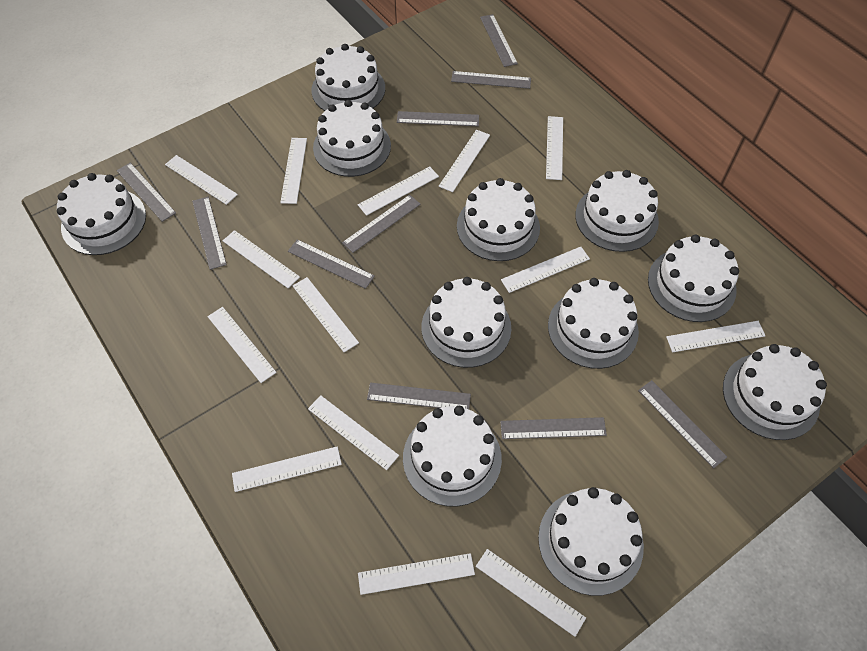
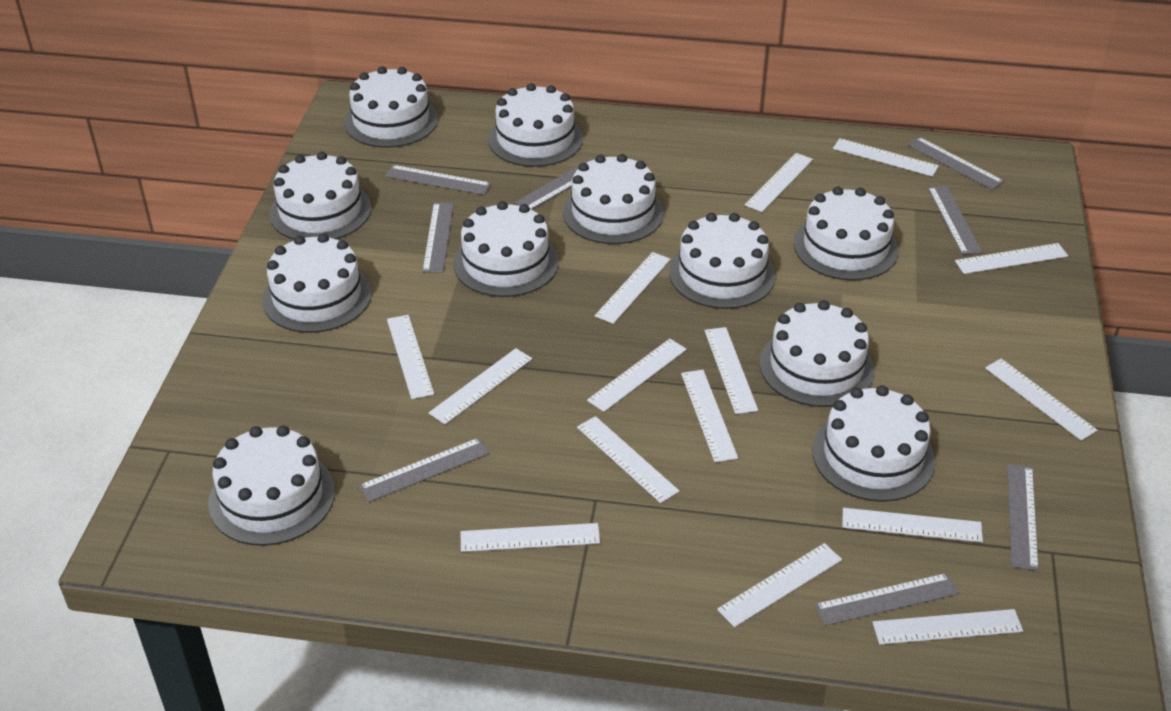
grey ruler: 10 -> 8
white ruler: 14 -> 15

